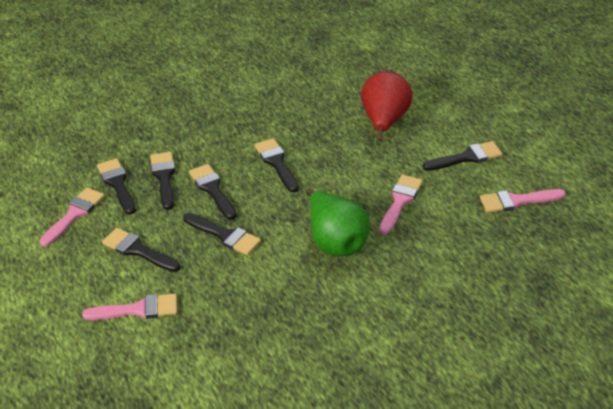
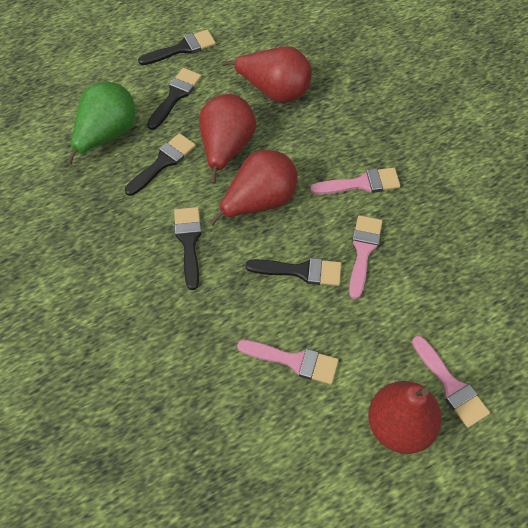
black brush: 7 -> 5
red pear: 1 -> 4

